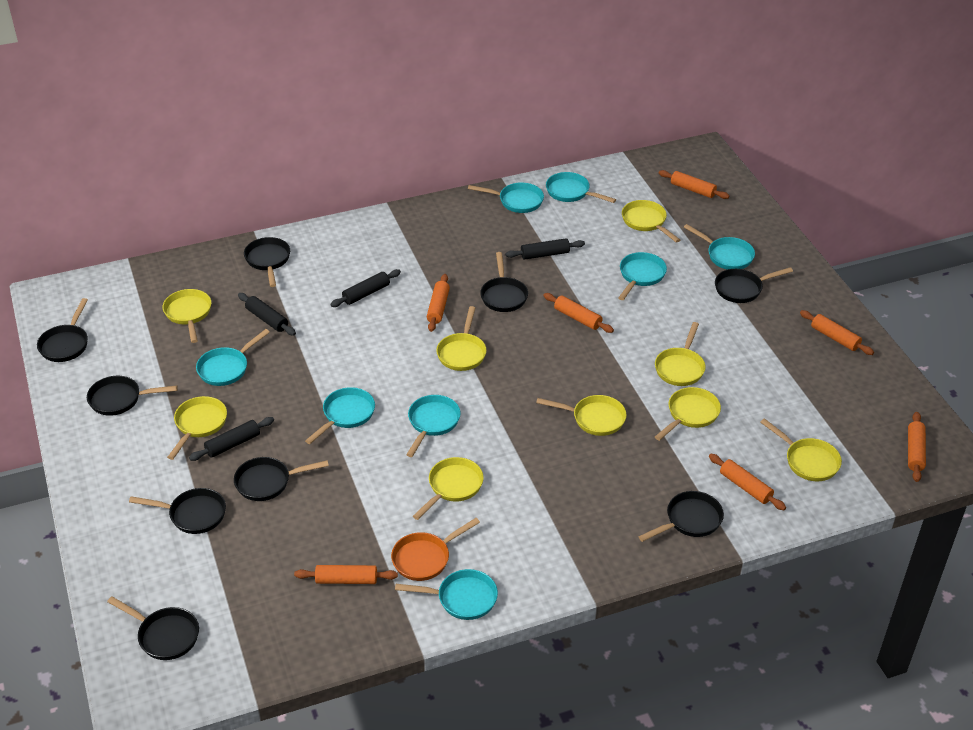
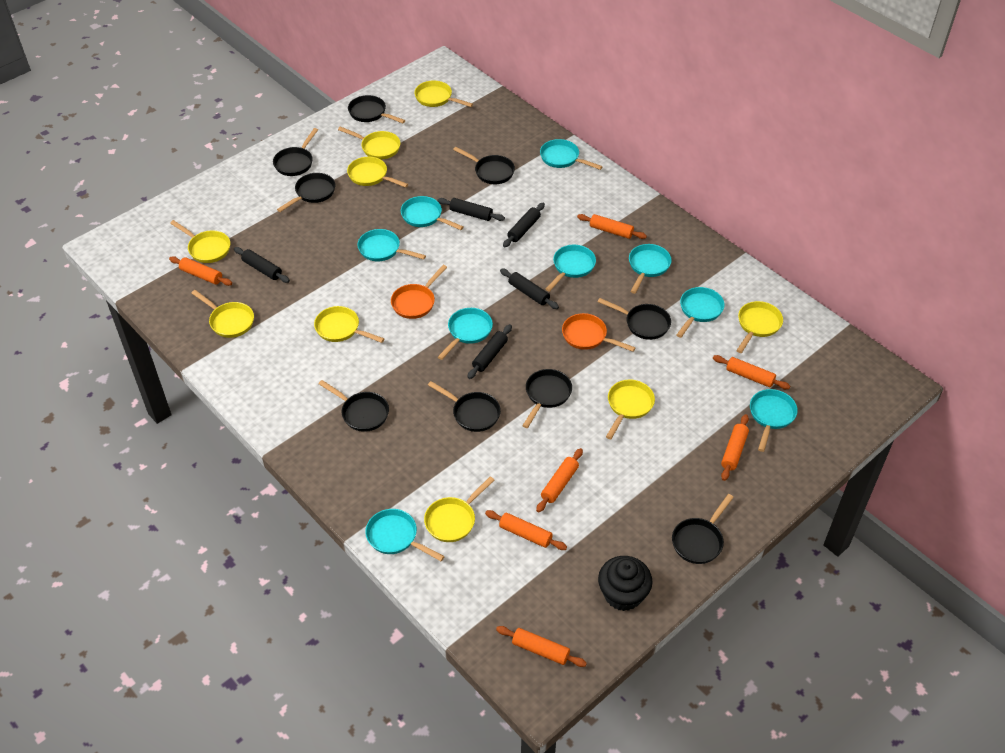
black cupcake: 0 -> 1
black rolling pin: 4 -> 5
orange pan: 1 -> 2
turquoise pan: 8 -> 9

